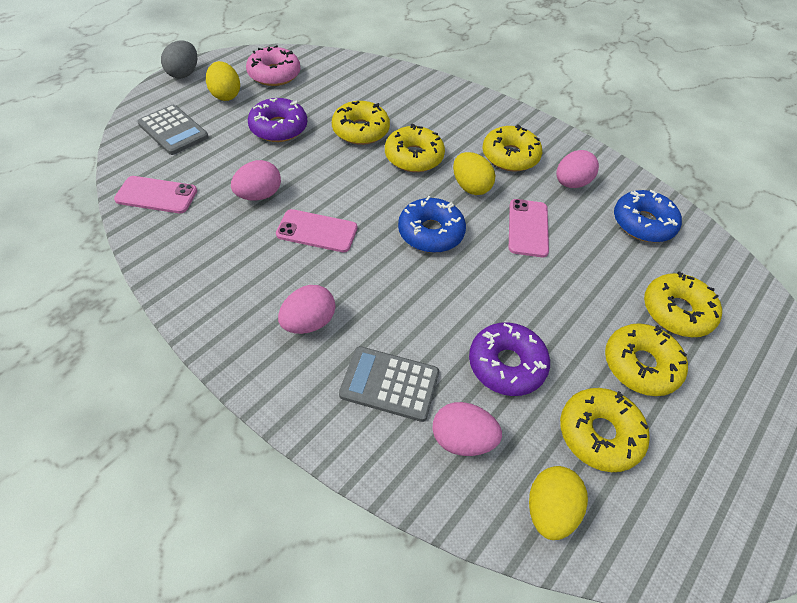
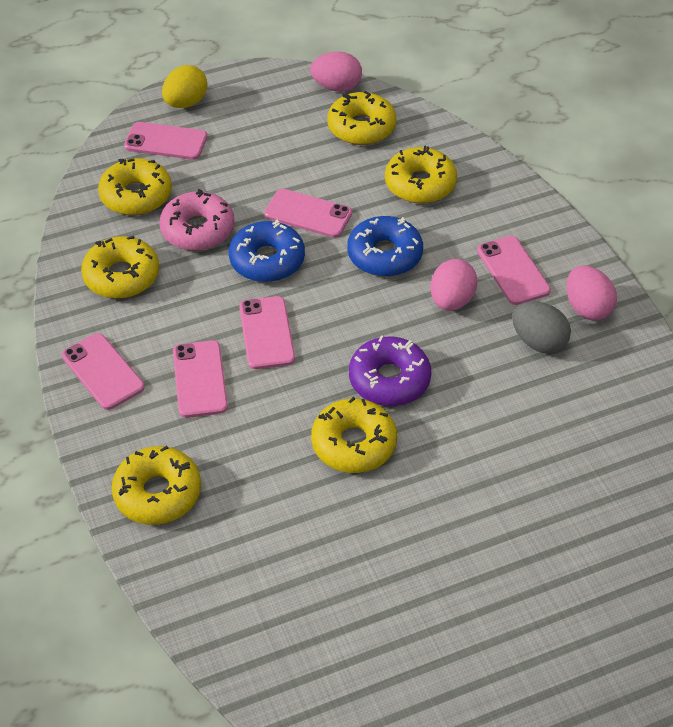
grey calculator: 2 -> 0
pink egg: 4 -> 3
pink phone: 3 -> 6
purple donut: 2 -> 1
yellow egg: 3 -> 1

